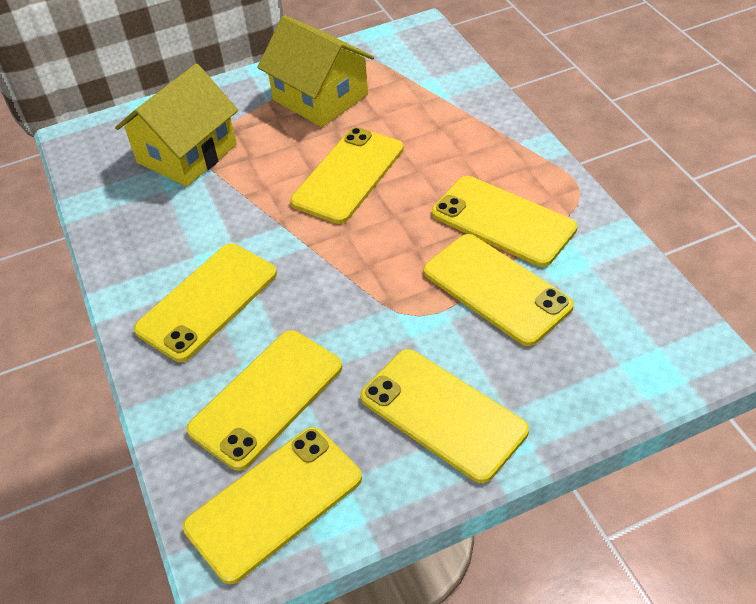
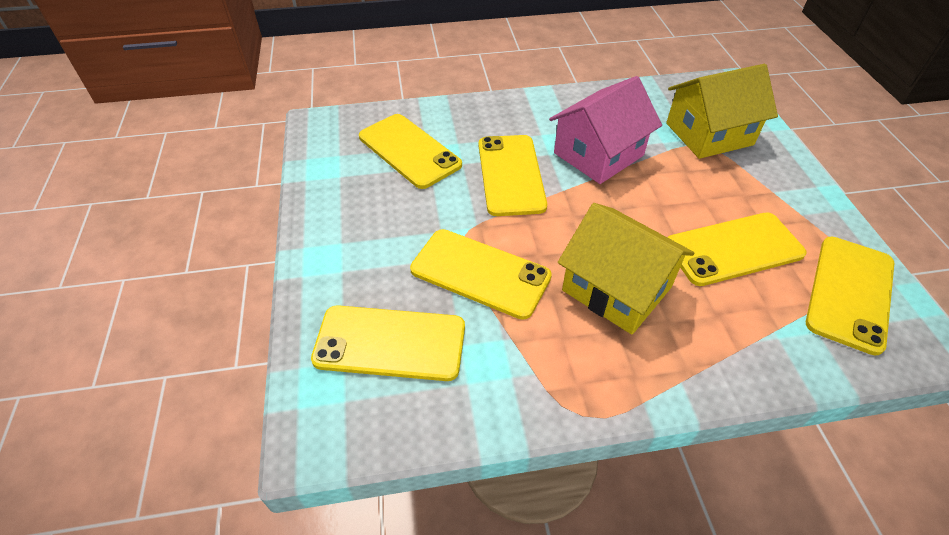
pink house: 0 -> 1
yellow phone: 7 -> 6

